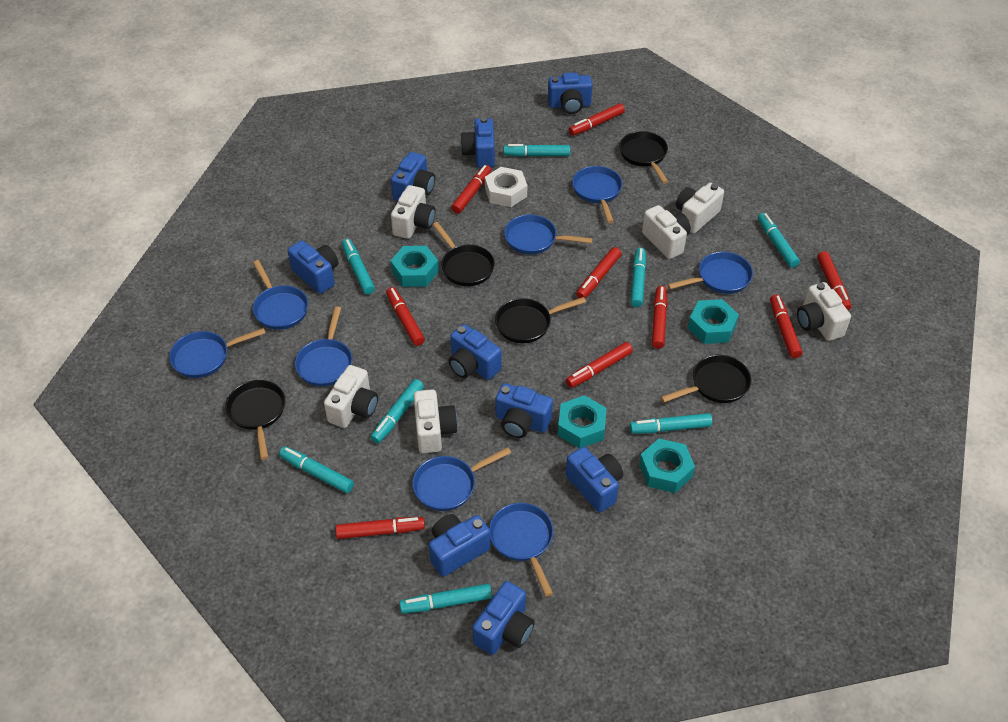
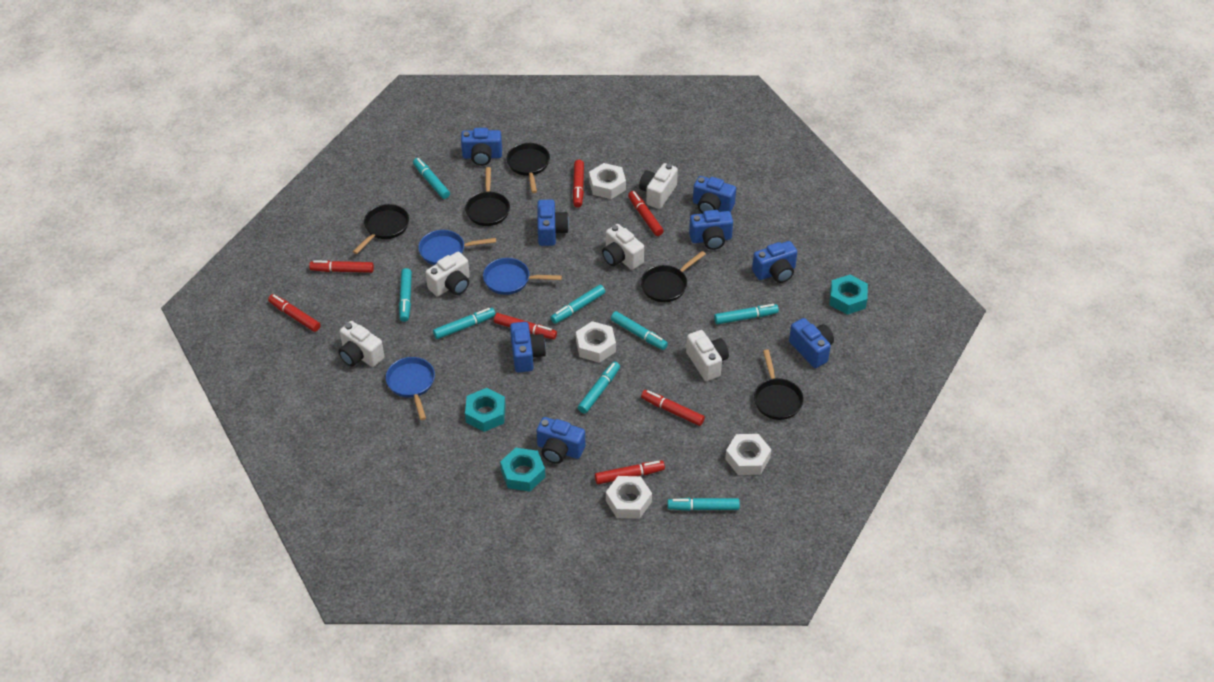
blue camera: 9 -> 8
blue pan: 8 -> 3
red marker: 9 -> 7
turquoise nut: 4 -> 3
white camera: 6 -> 5
white nut: 1 -> 4

